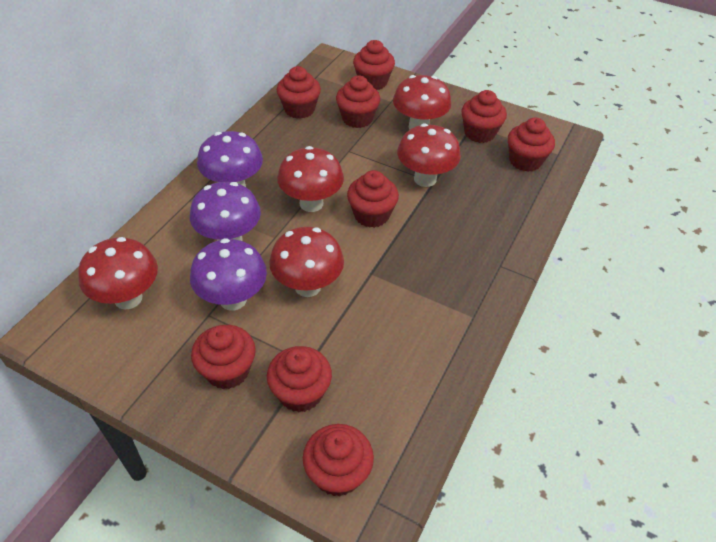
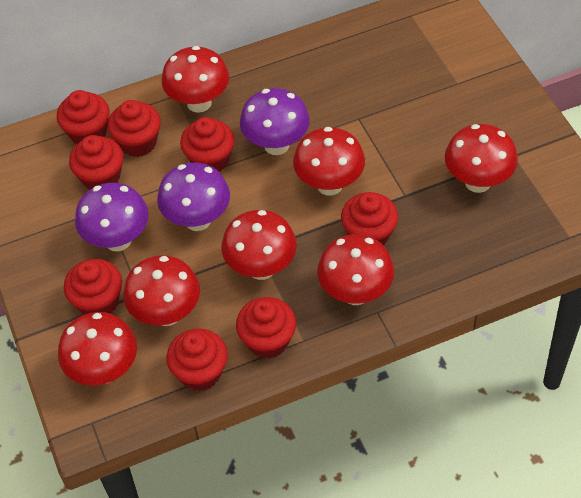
red cupcake: 9 -> 8
red mushroom: 5 -> 7

